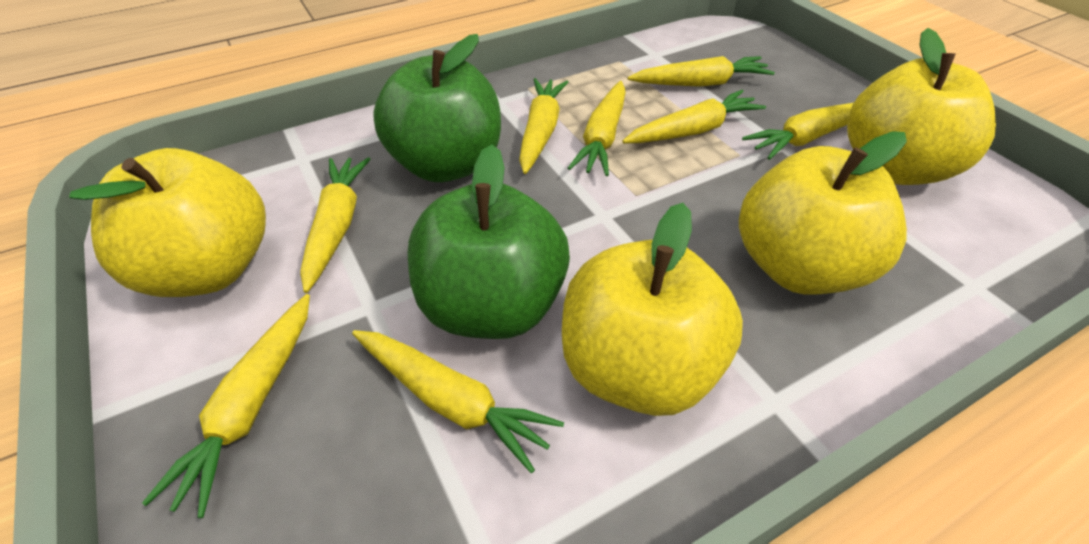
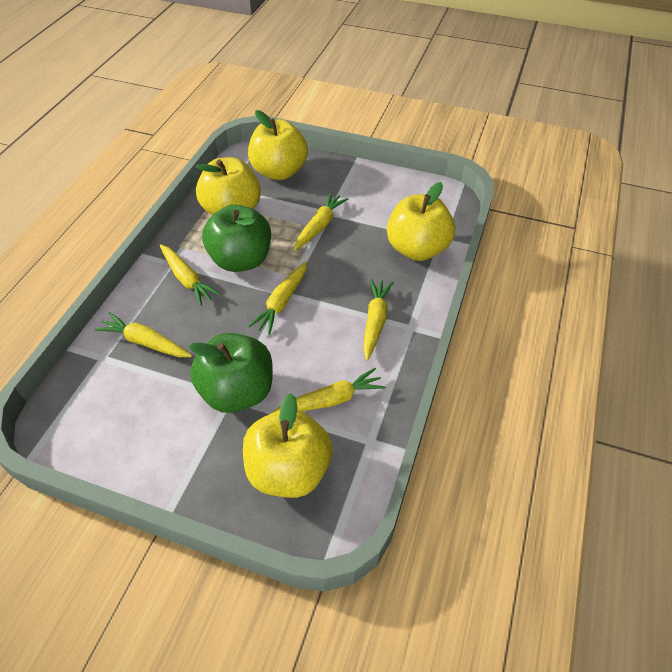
yellow carrot: 8 -> 6

